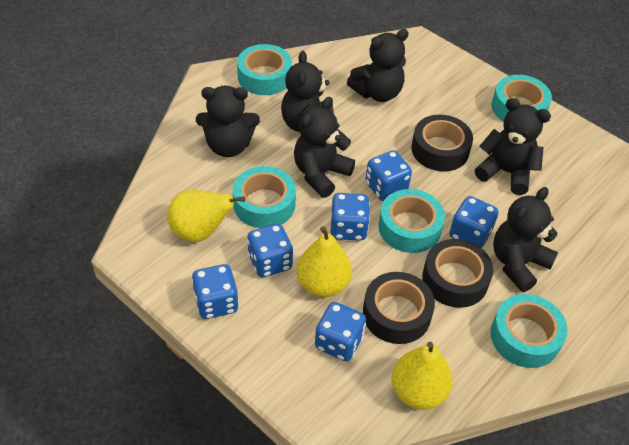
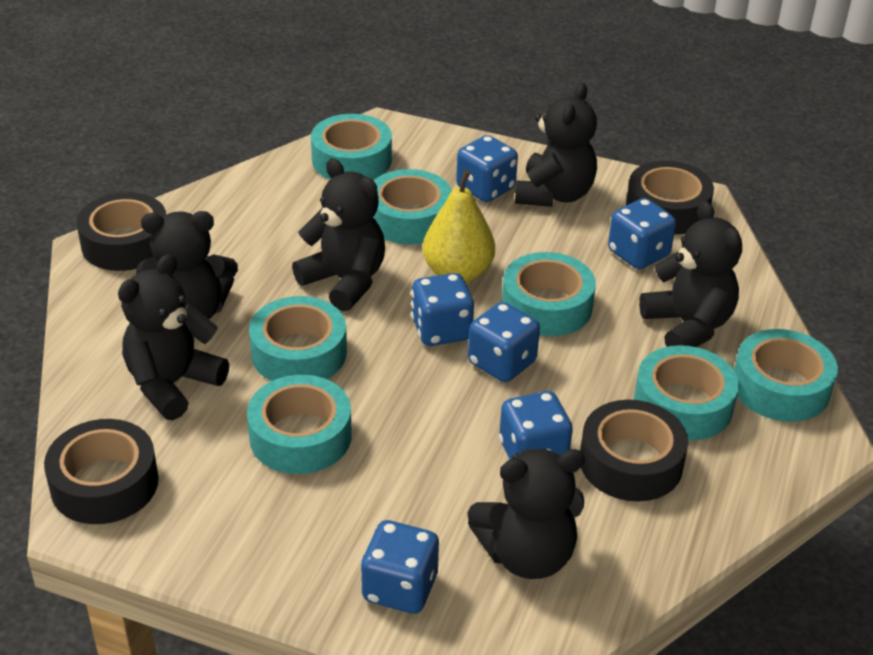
black tape: 3 -> 4
turquoise tape: 5 -> 7
yellow pear: 3 -> 1

